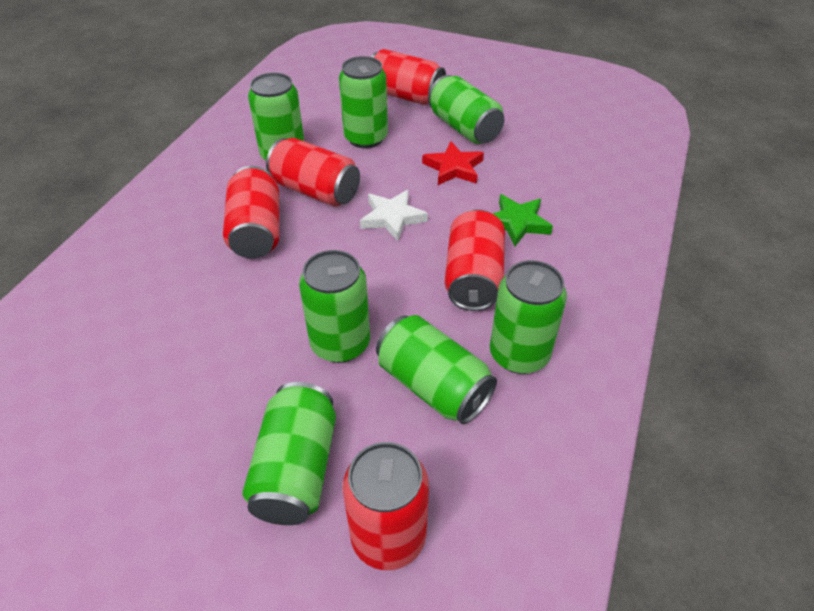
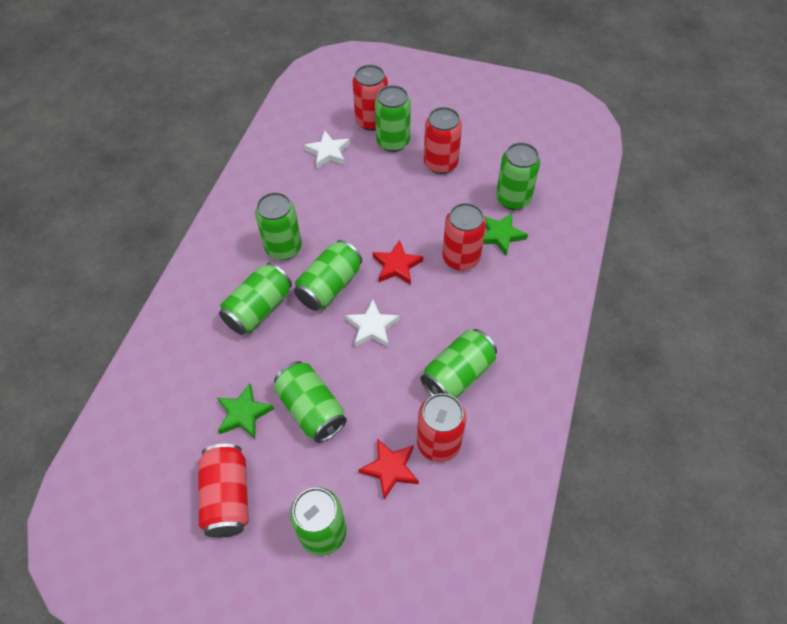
green can: 7 -> 8
green star: 1 -> 2
red star: 1 -> 2
white star: 1 -> 2

